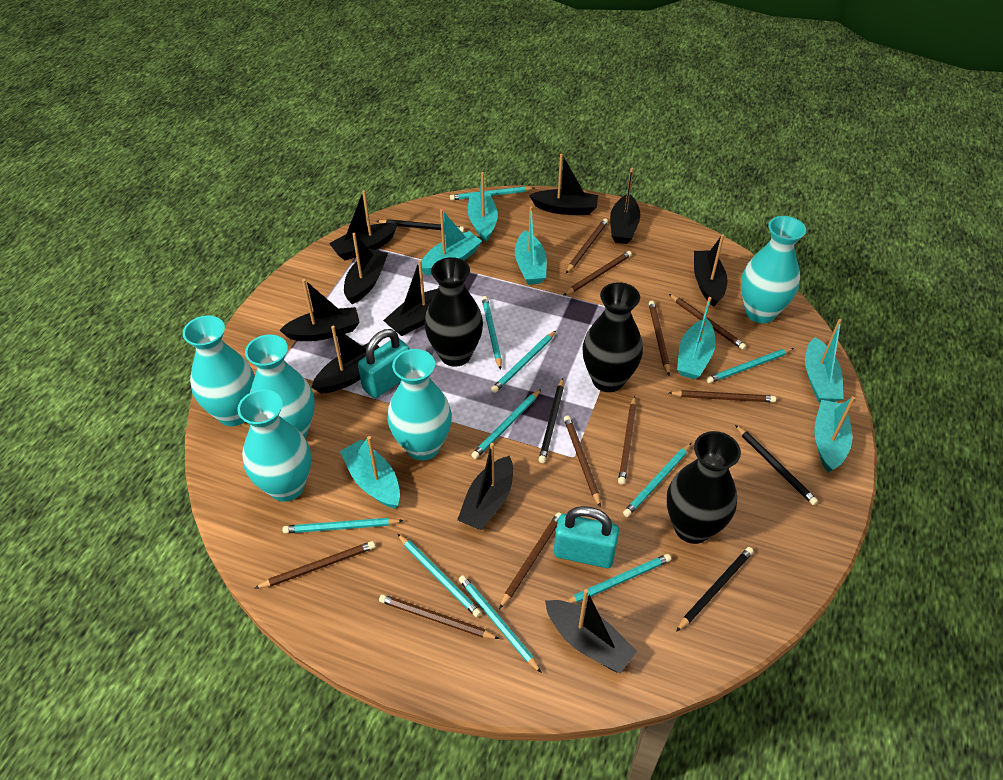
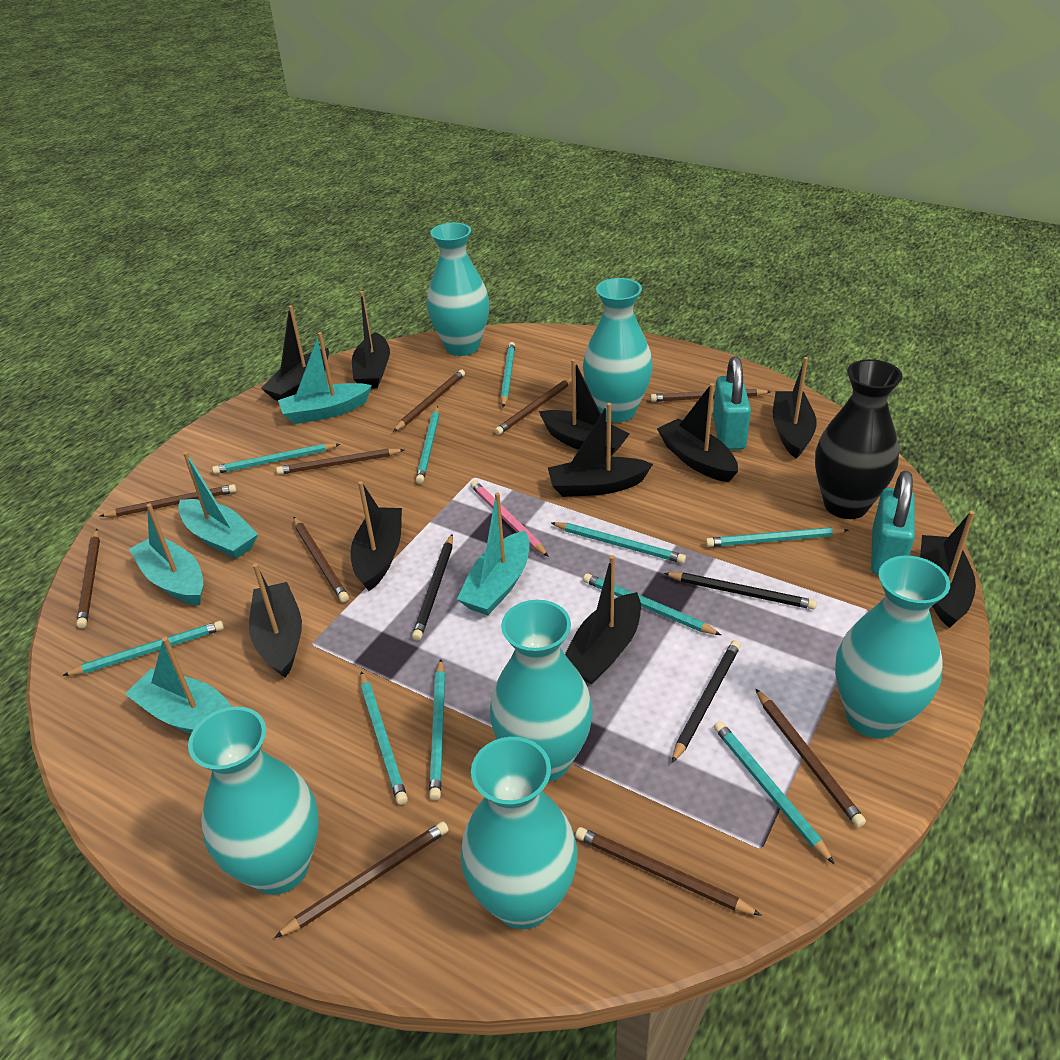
black pencil: 4 -> 3
black vase: 3 -> 1
pink pencil: 0 -> 1
turquoise boat: 7 -> 5
turquoise vase: 5 -> 6

